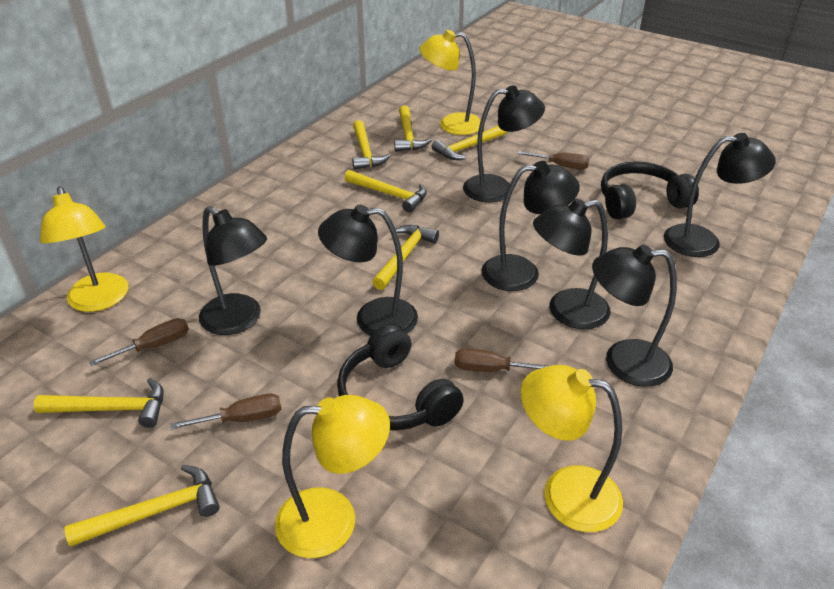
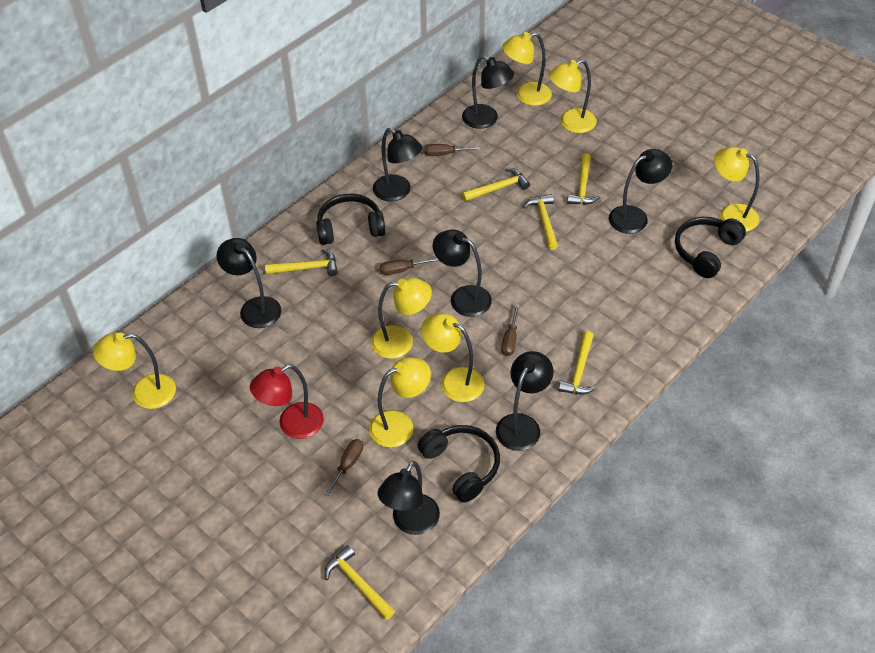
black headphones: 2 -> 3
red lamp: 0 -> 1
yellow hammer: 7 -> 6
yellow lamp: 4 -> 7

